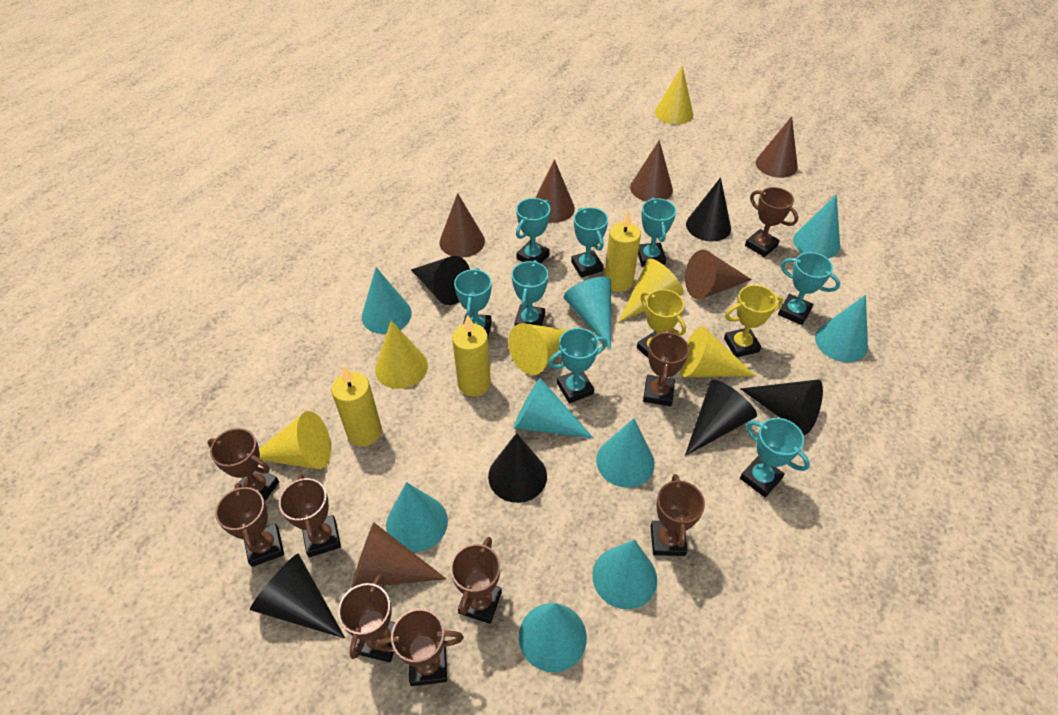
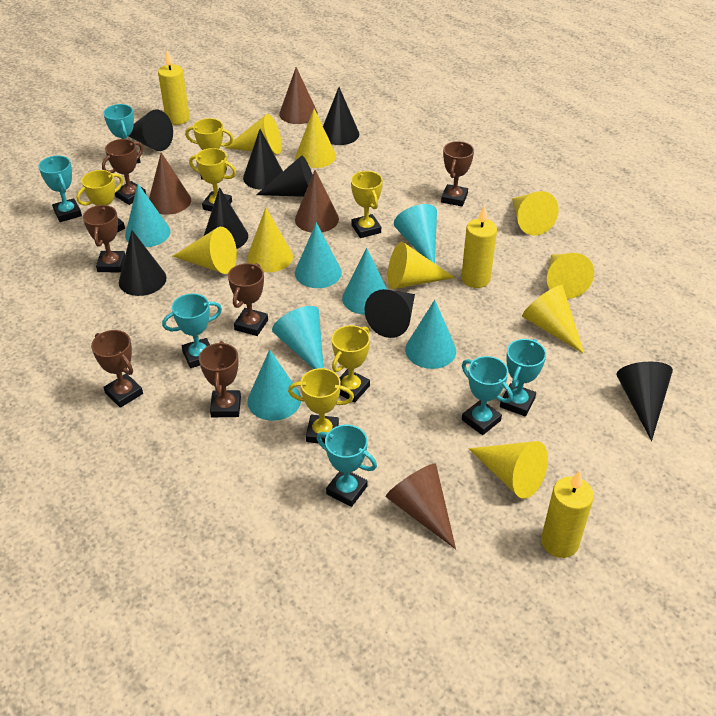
black cone: 6 -> 8
brown cone: 6 -> 4
brown trophy: 9 -> 6
turquoise cone: 9 -> 7
turquoise trophy: 8 -> 6
yellow cone: 6 -> 9
yellow trophy: 2 -> 6

